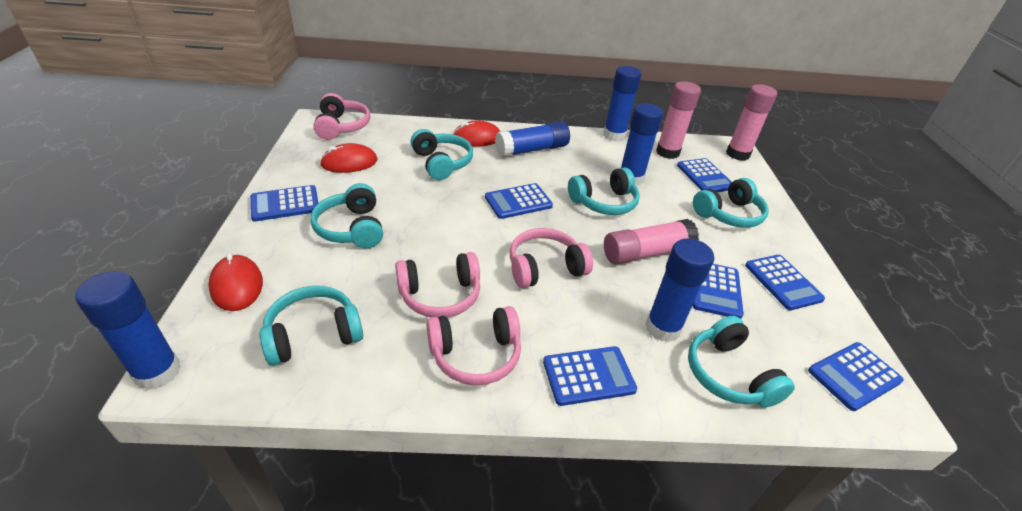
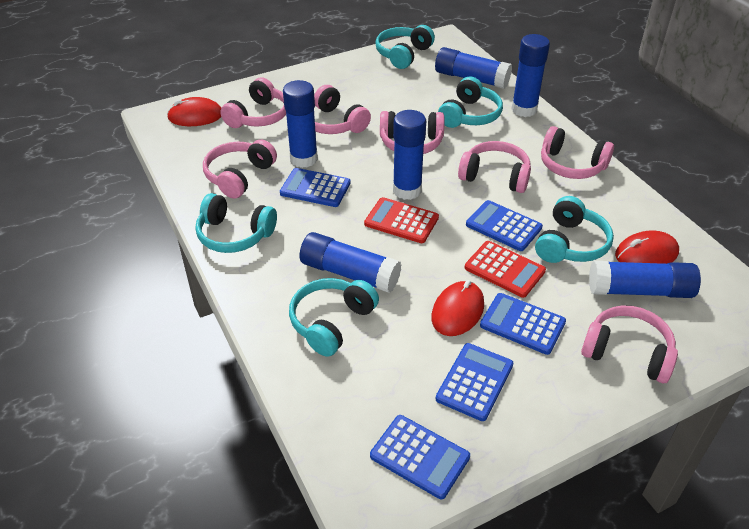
blue calculator: 7 -> 5
blue glue stick: 5 -> 6
pink glue stick: 3 -> 0
pink headphones: 4 -> 7
red calculator: 0 -> 2
turquoise headphones: 6 -> 5

